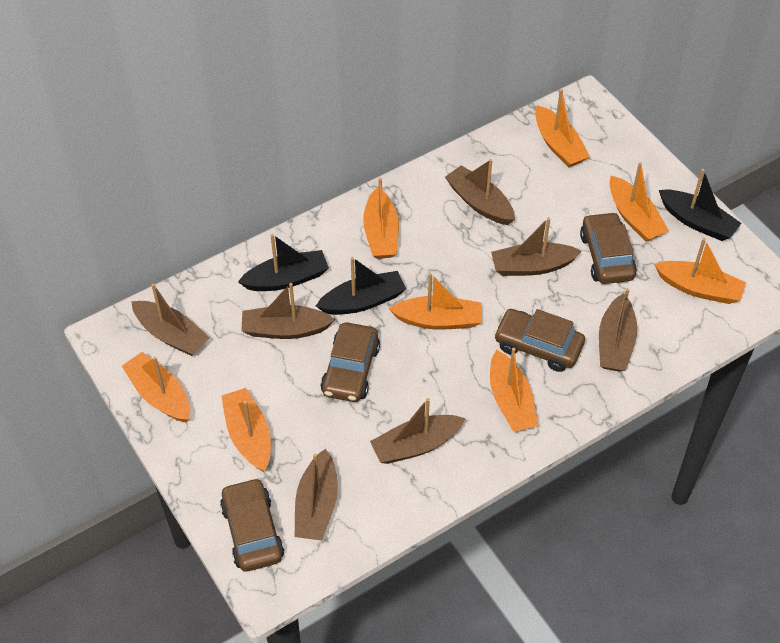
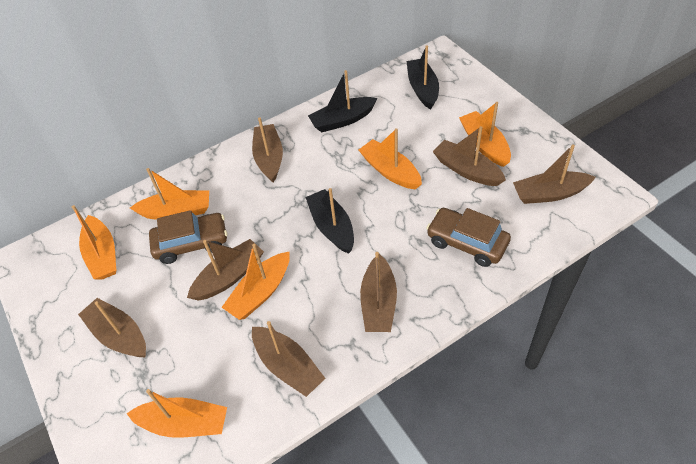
brown car: 4 -> 2
orange boat: 8 -> 6

